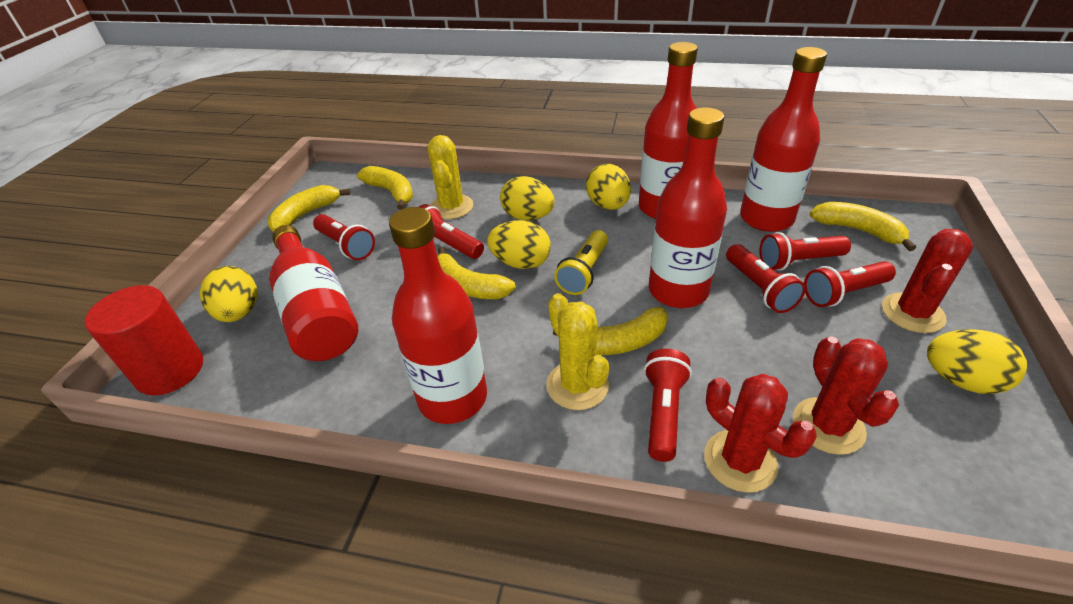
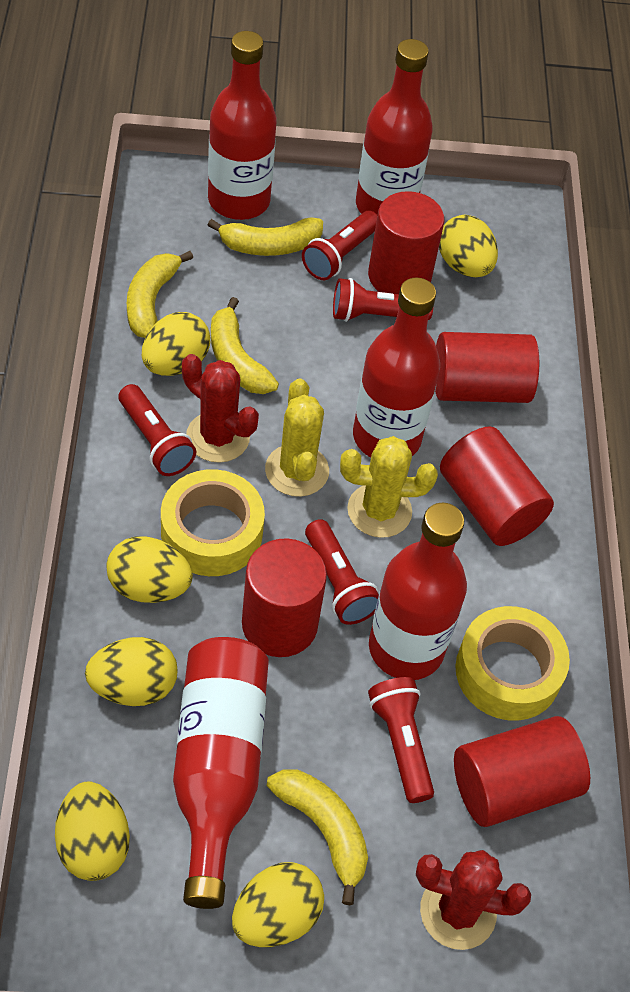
red cactus: 3 -> 2
red cylinder: 1 -> 5
red flashlight: 6 -> 5
yellow banana: 5 -> 4
yellow egg: 5 -> 6
yellow flashlight: 1 -> 0
yellow tape: 0 -> 2

